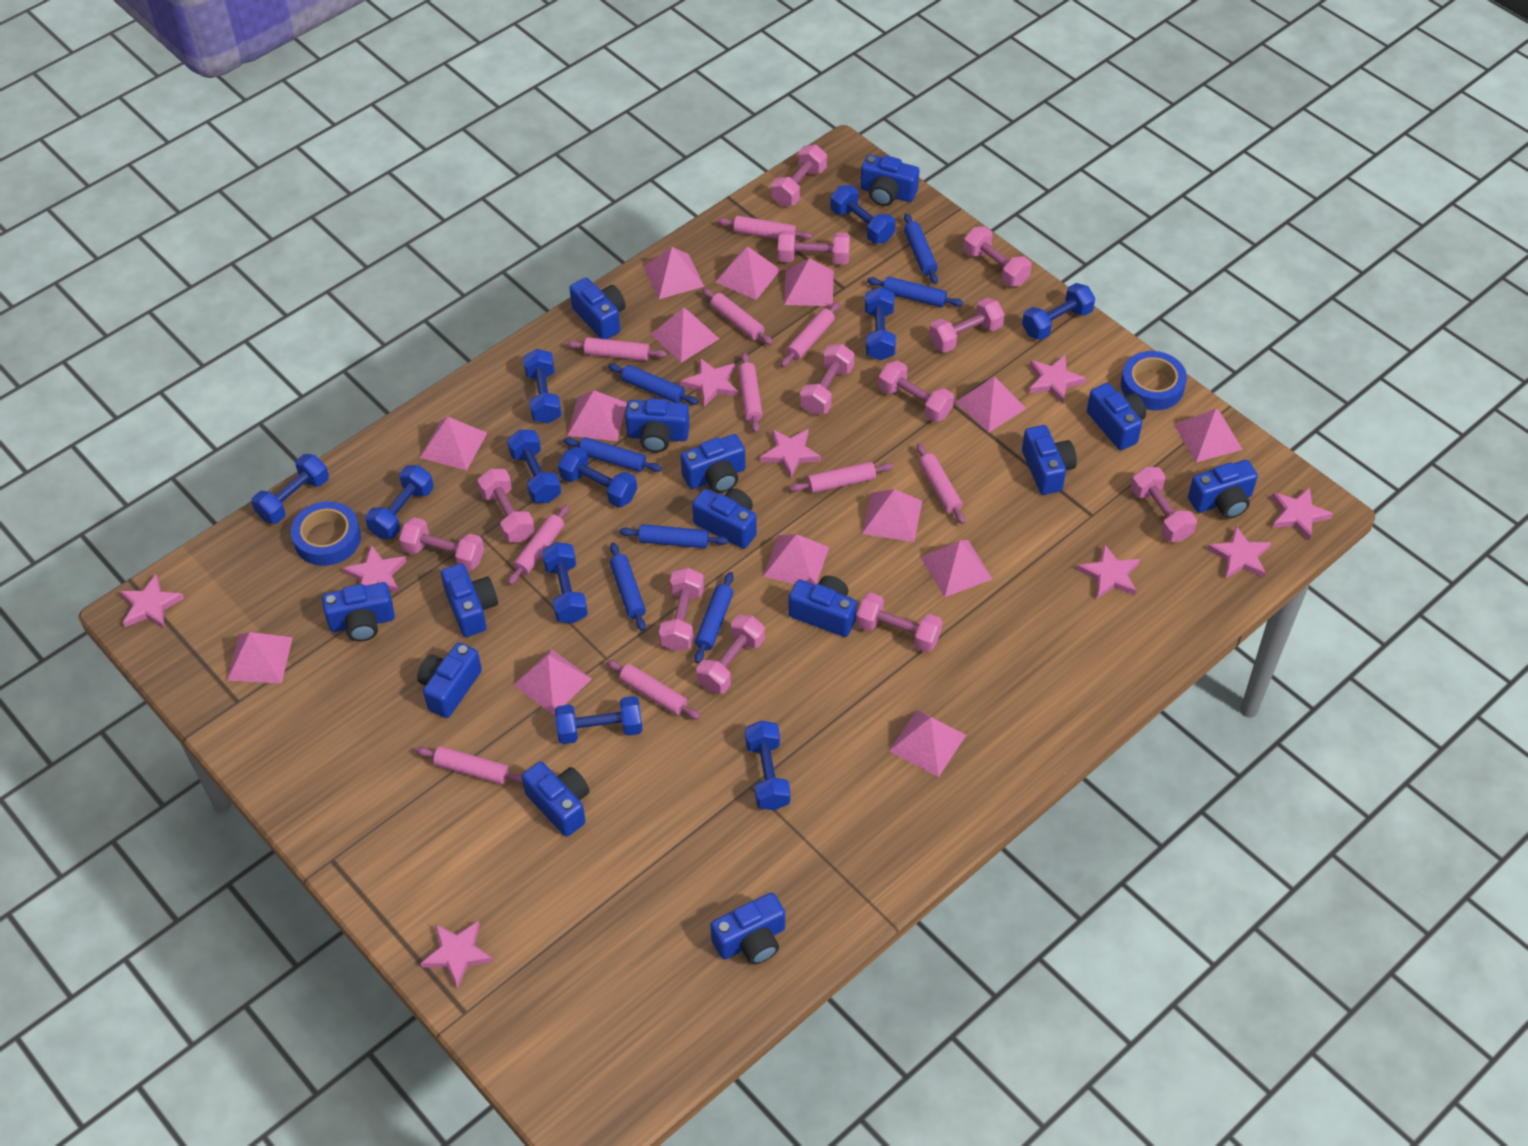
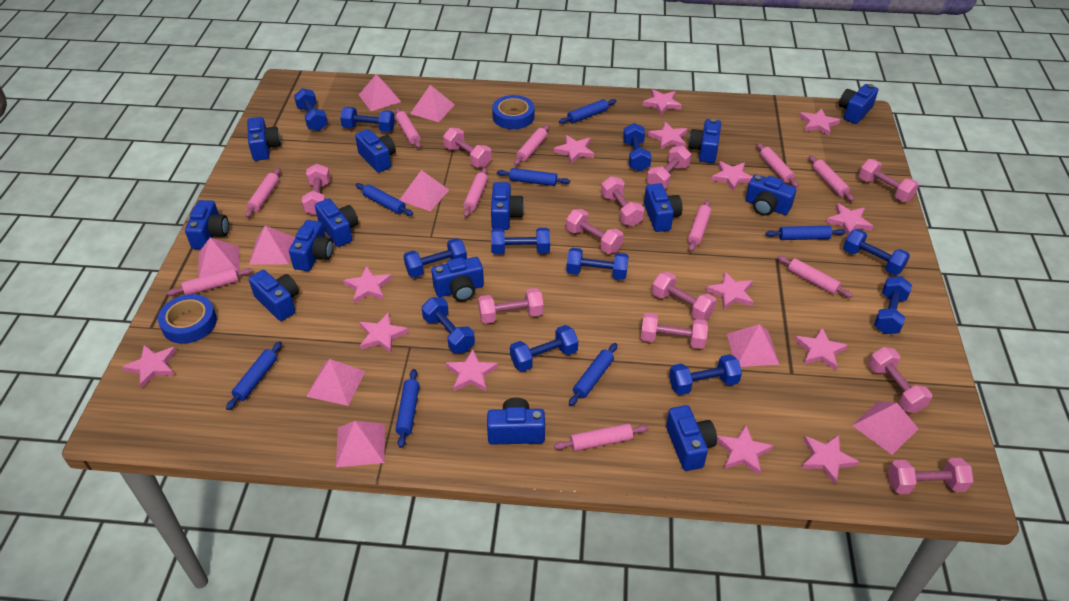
pink dumbbell: 12 -> 11
pink pyramid: 14 -> 9
pink star: 9 -> 14

